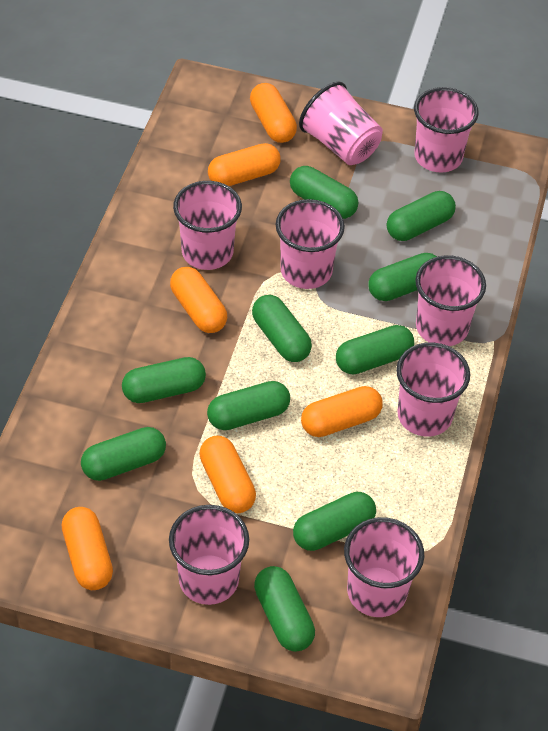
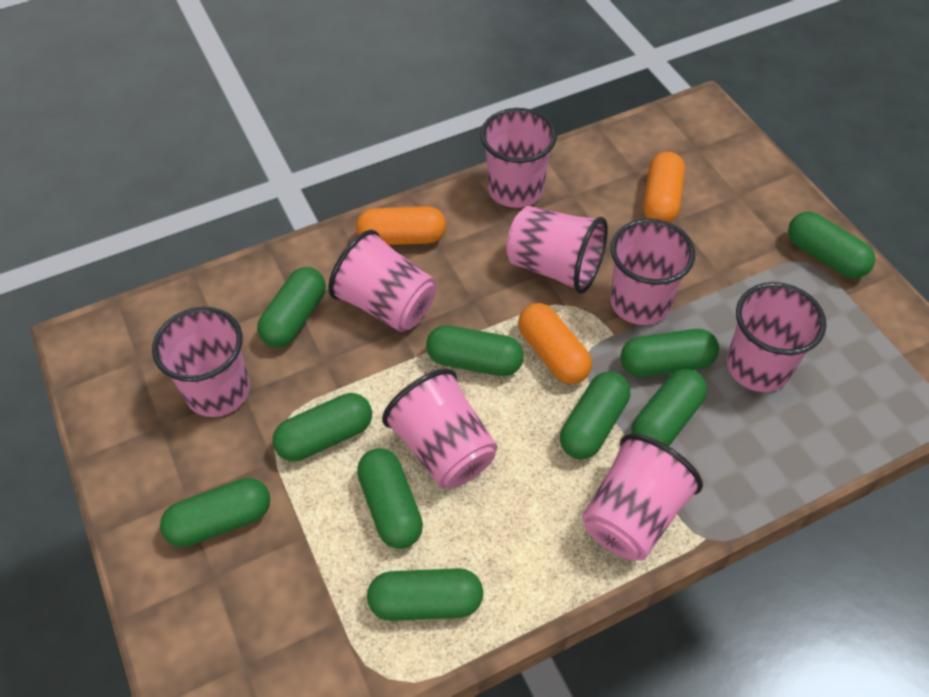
orange capsule: 6 -> 3

